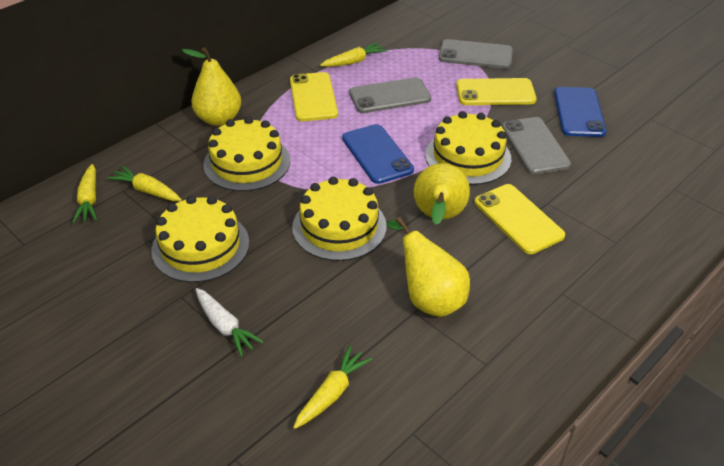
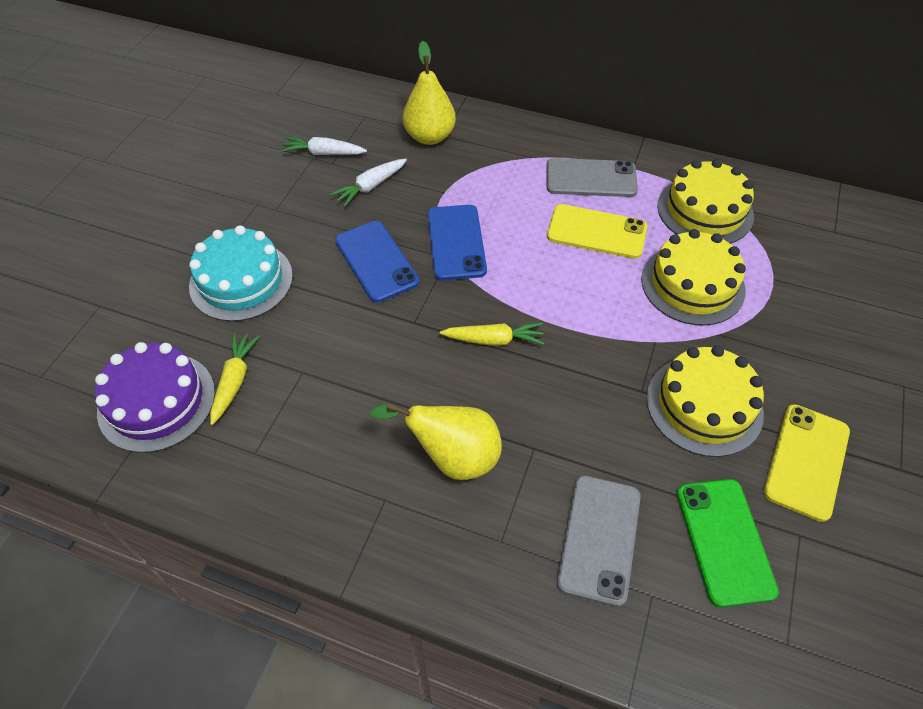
green phone: 0 -> 1
grey phone: 3 -> 2
purple cake: 0 -> 1
turquoise cake: 0 -> 1
white carrot: 1 -> 2
yellow cake: 4 -> 3
yellow carrot: 4 -> 2
yellow pear: 3 -> 2
yellow phone: 3 -> 2

